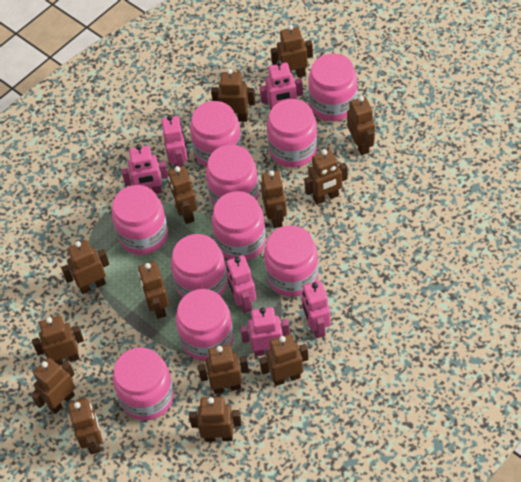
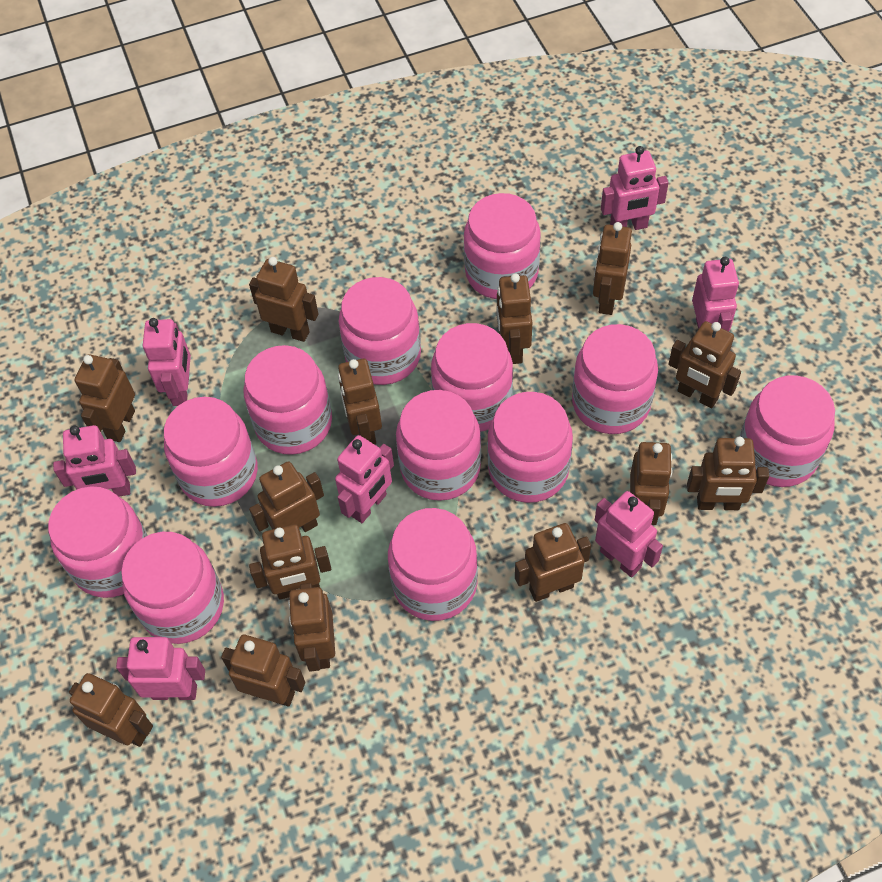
pink jar: 10 -> 12
pink robot: 6 -> 7

